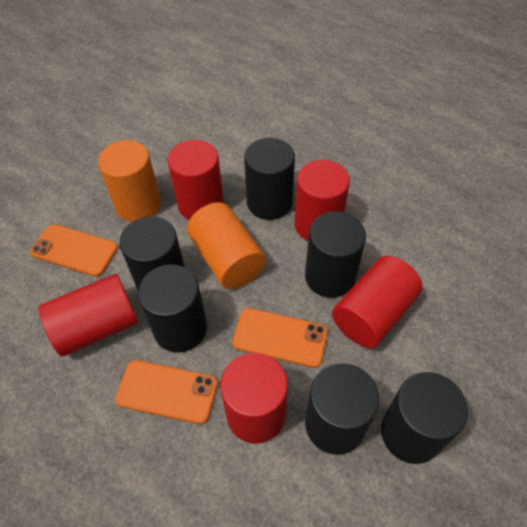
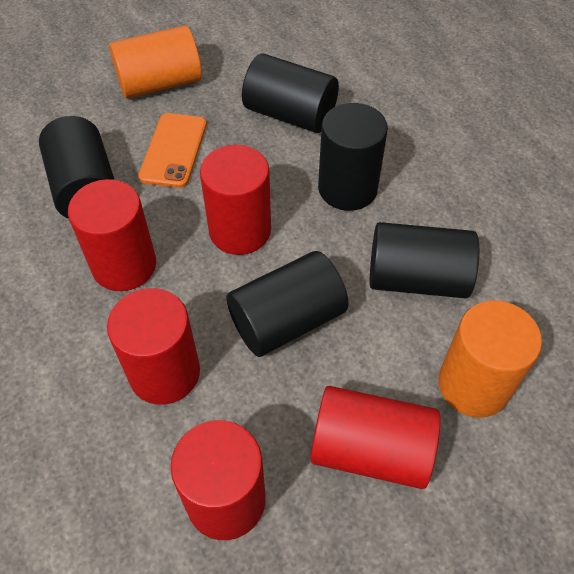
black cylinder: 6 -> 5
orange phone: 3 -> 1

